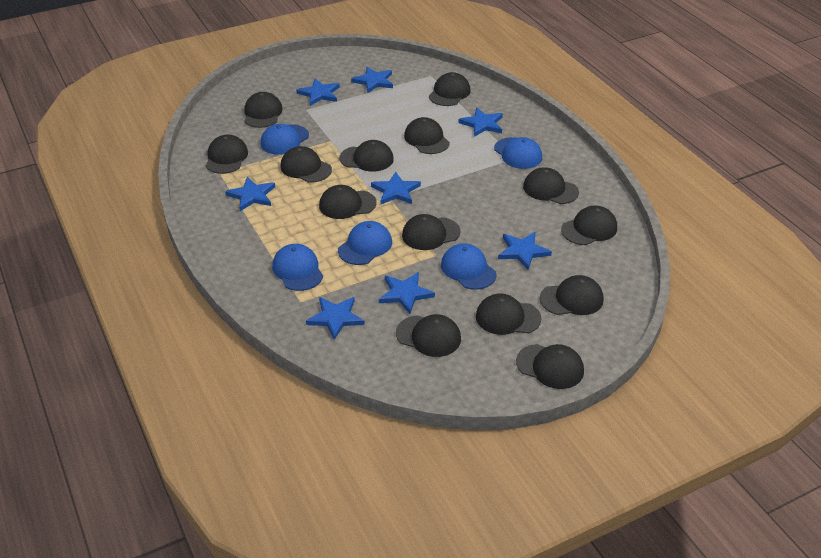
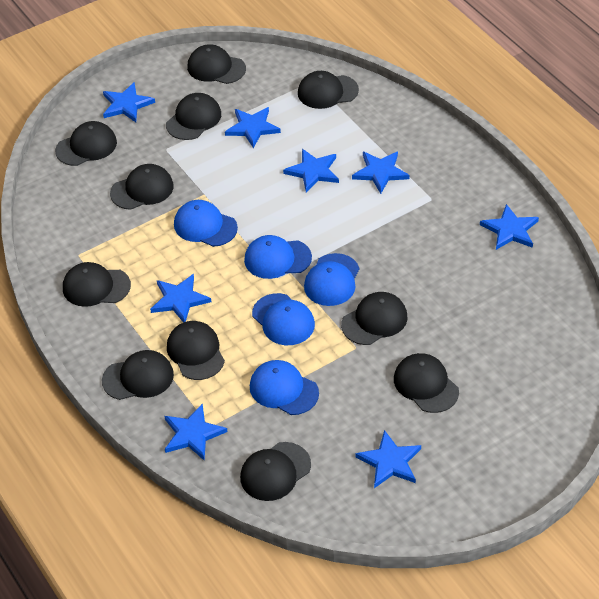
black cap: 14 -> 11

